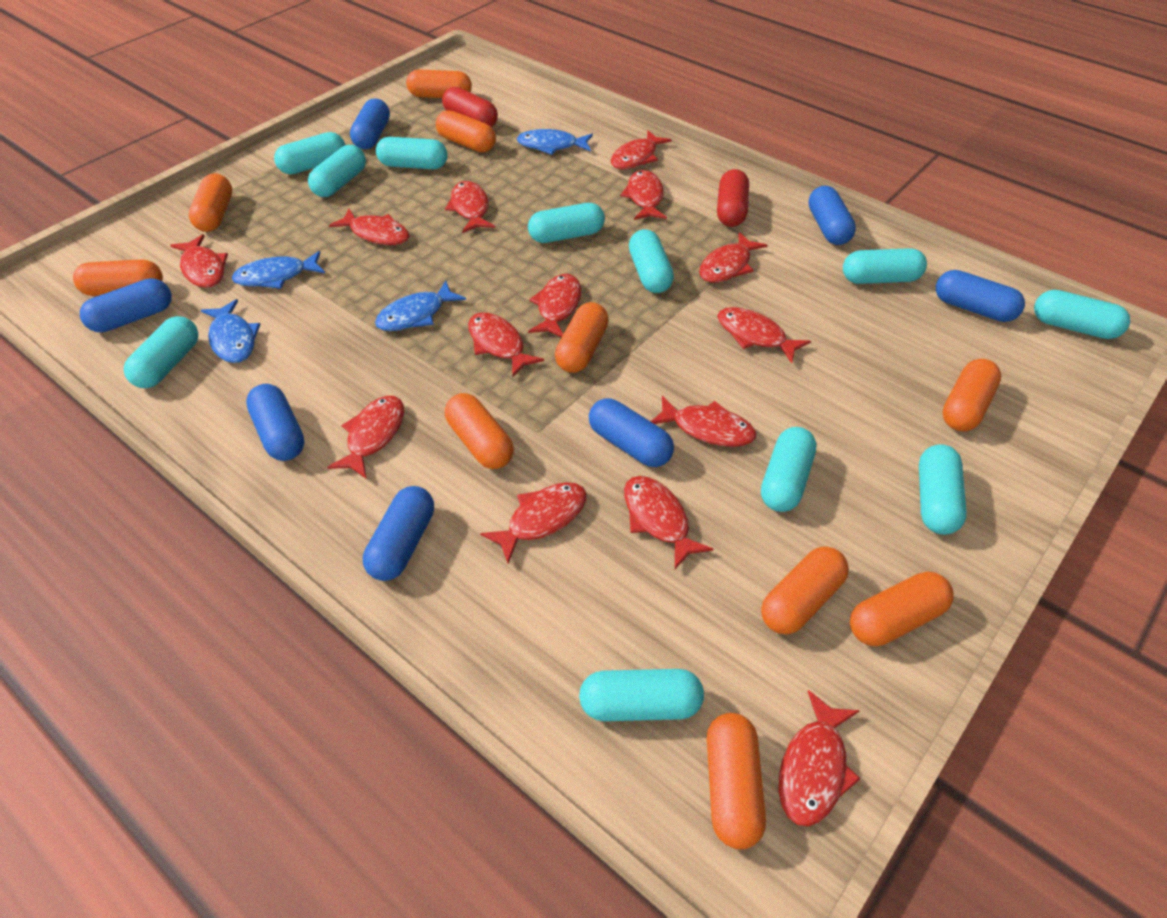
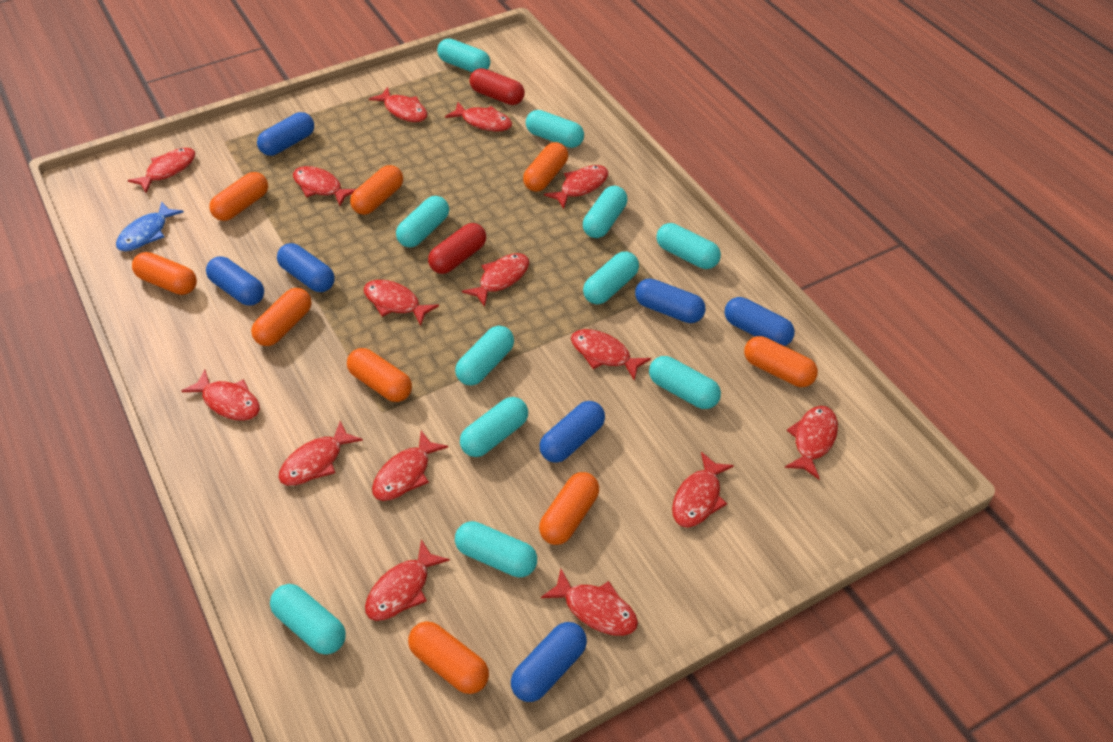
blue fish: 4 -> 1
orange capsule: 10 -> 9
red fish: 14 -> 15

